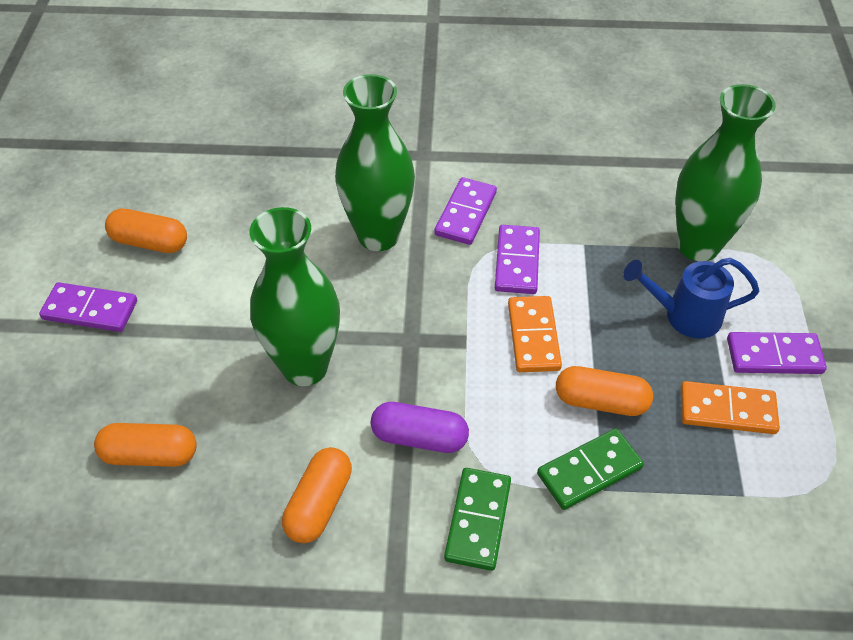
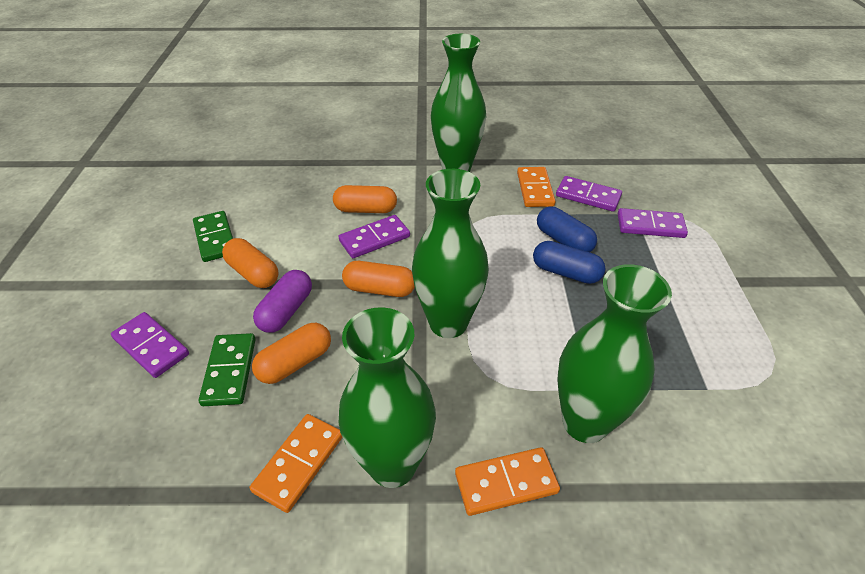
blue capsule: 0 -> 2
blue watering can: 1 -> 0
green vase: 3 -> 4
orange domino: 2 -> 3

